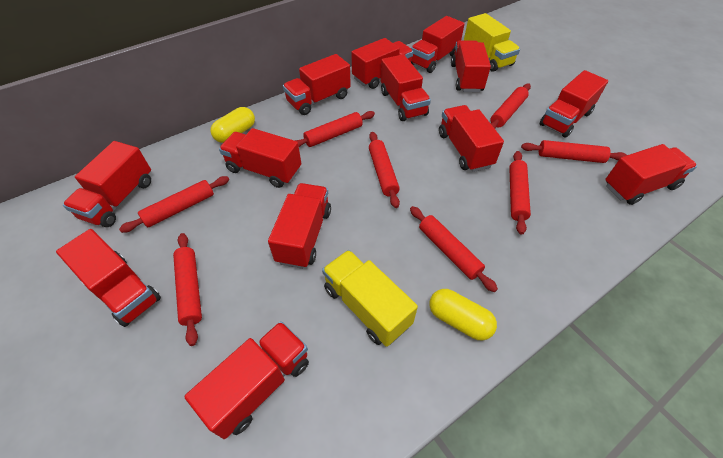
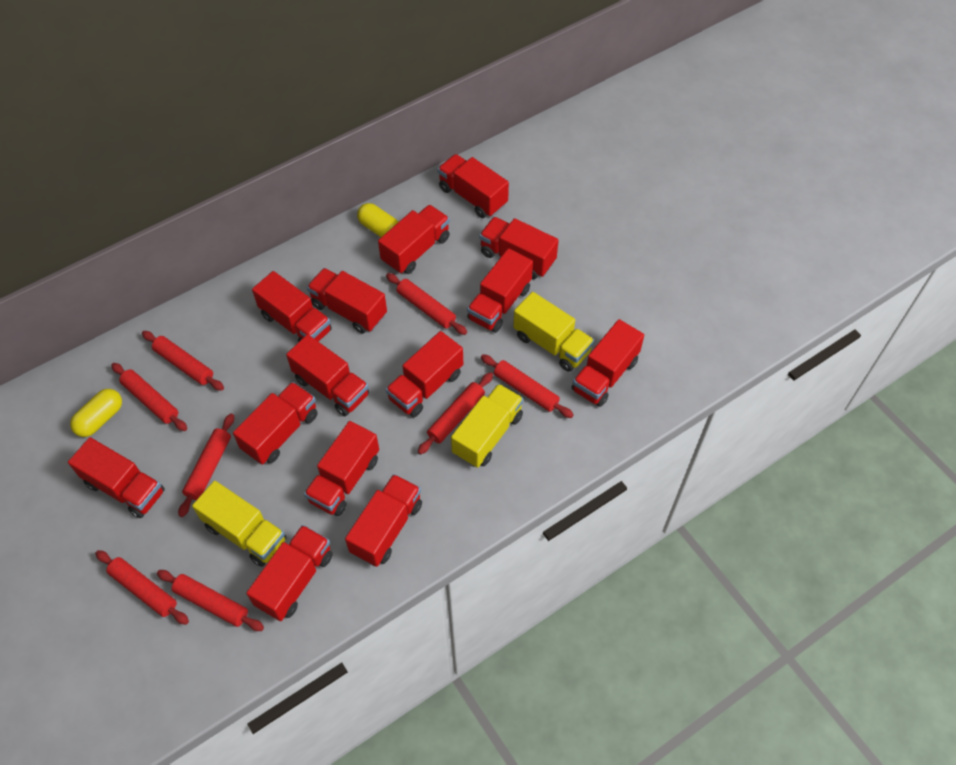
red truck: 13 -> 14
yellow truck: 2 -> 3

